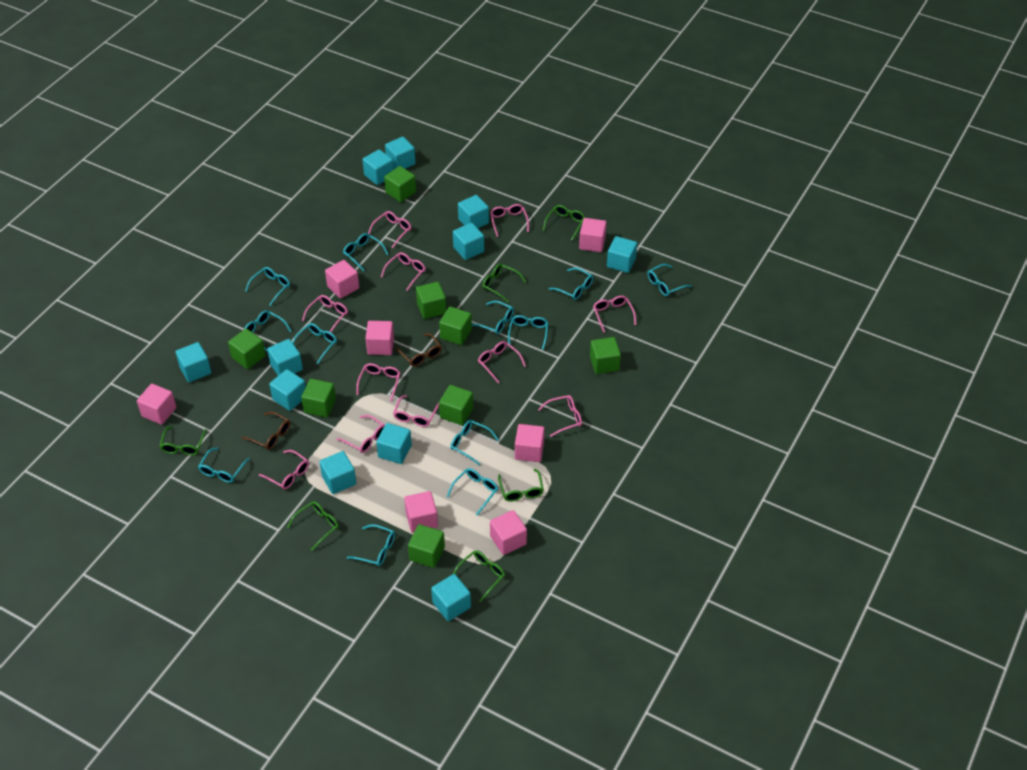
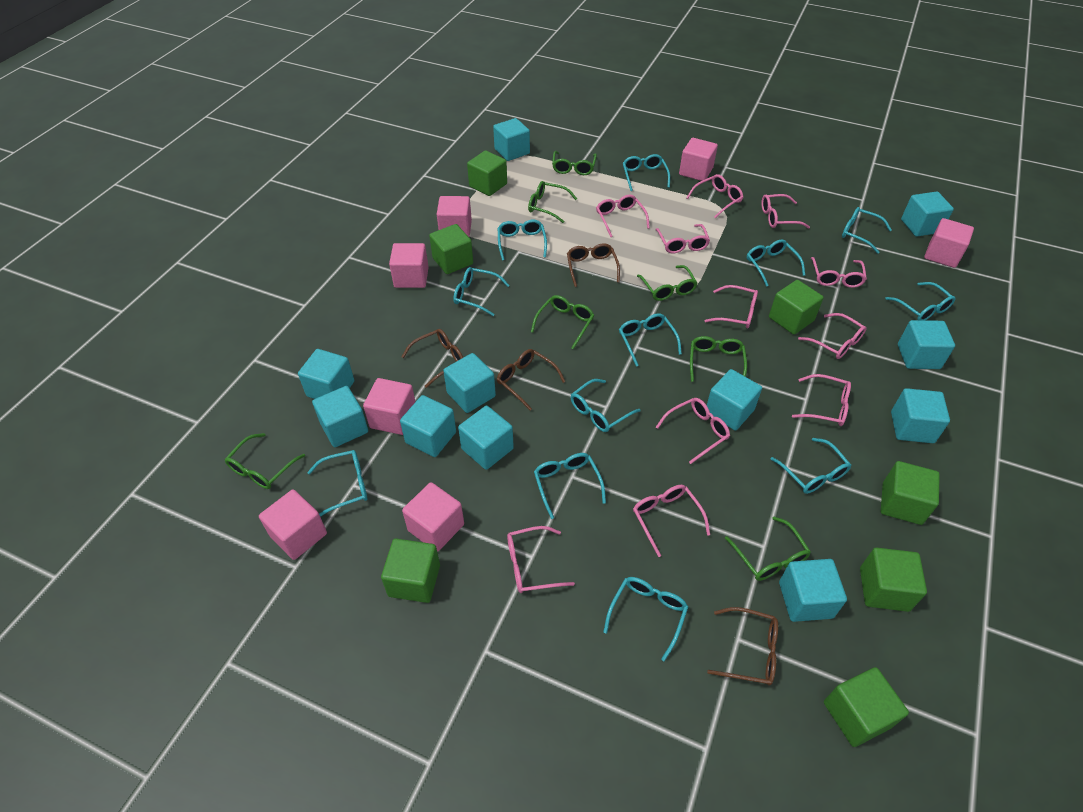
brown glasses: 2 -> 4
green cube: 8 -> 7
green glasses: 6 -> 7

